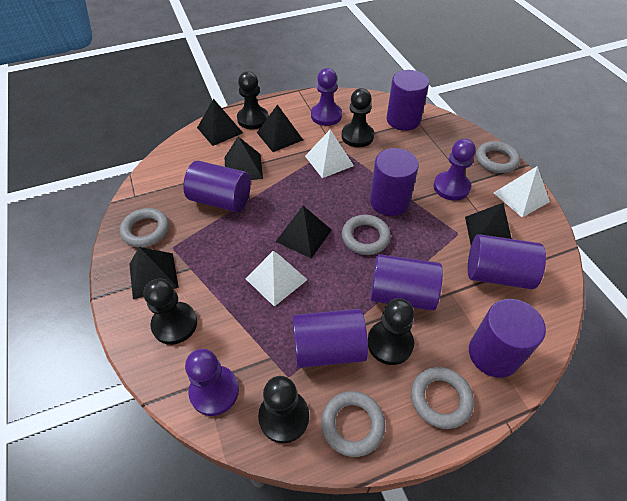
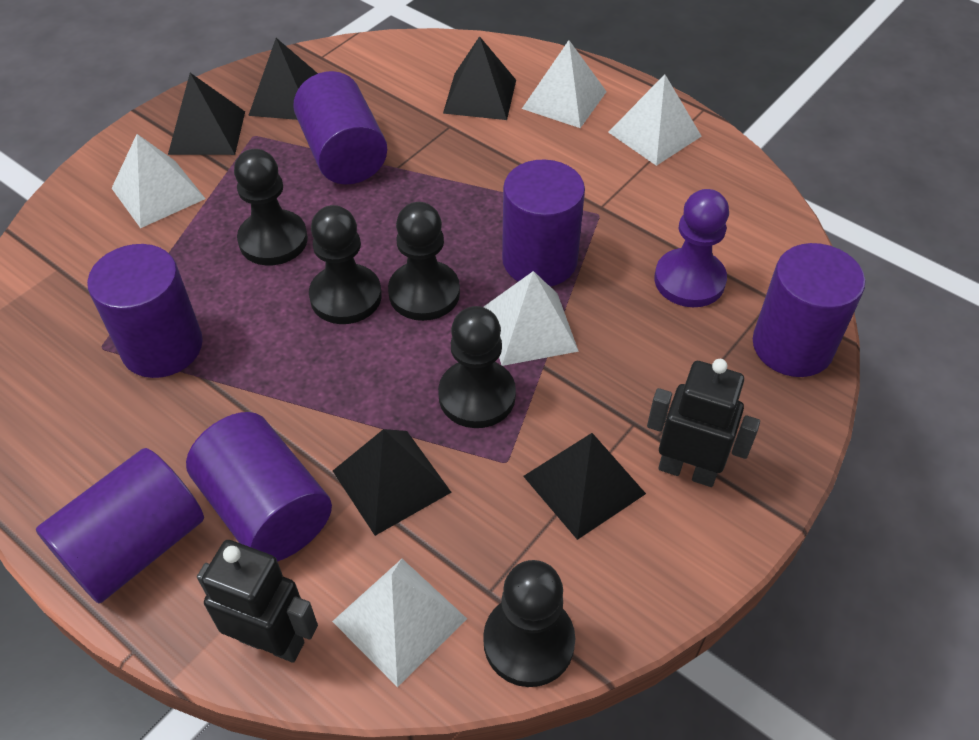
black pyramid: 6 -> 5
black robot: 0 -> 2
grey ring: 5 -> 0
purple cylinder: 7 -> 6
purple pawn: 3 -> 1
white pyramid: 3 -> 5

